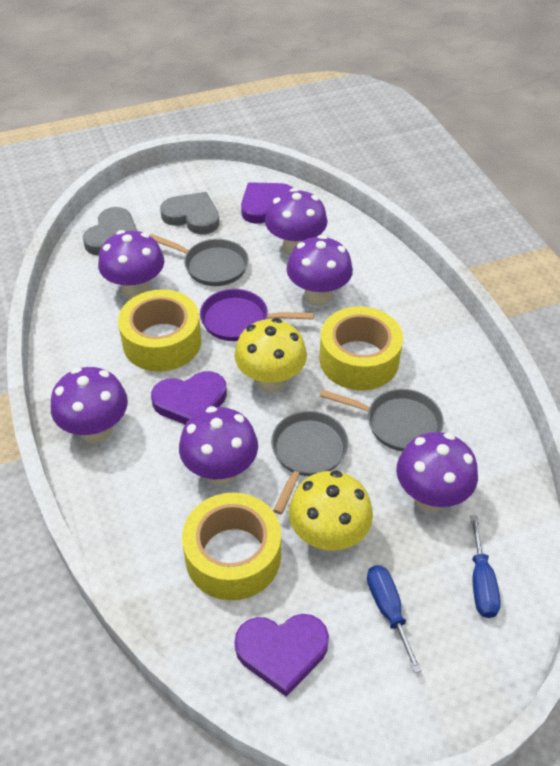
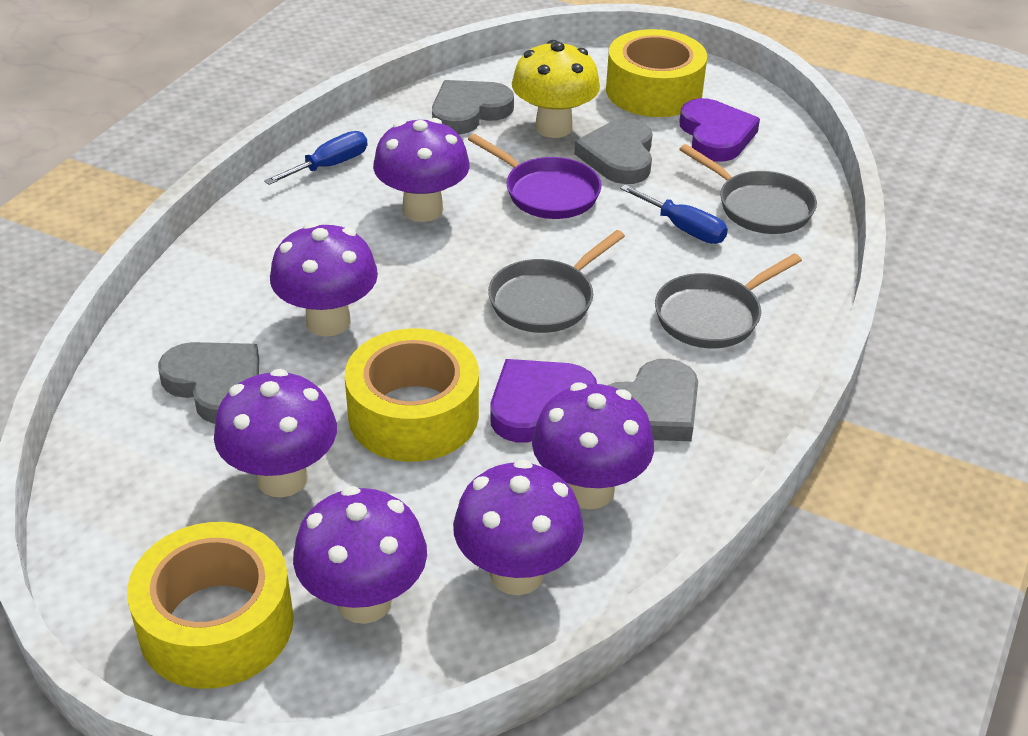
grey heart: 2 -> 4
purple heart: 3 -> 2
yellow mushroom: 2 -> 1

